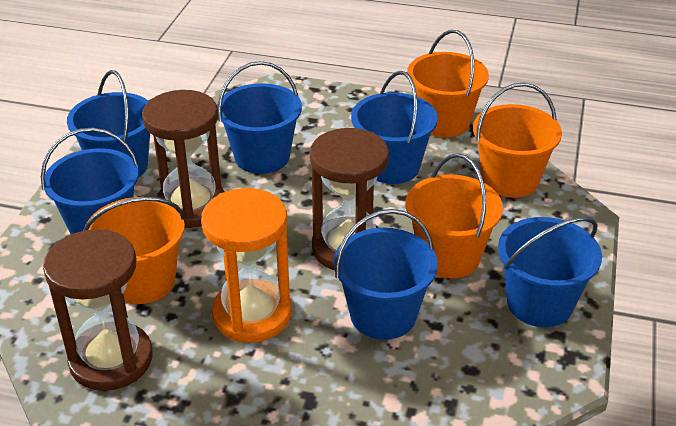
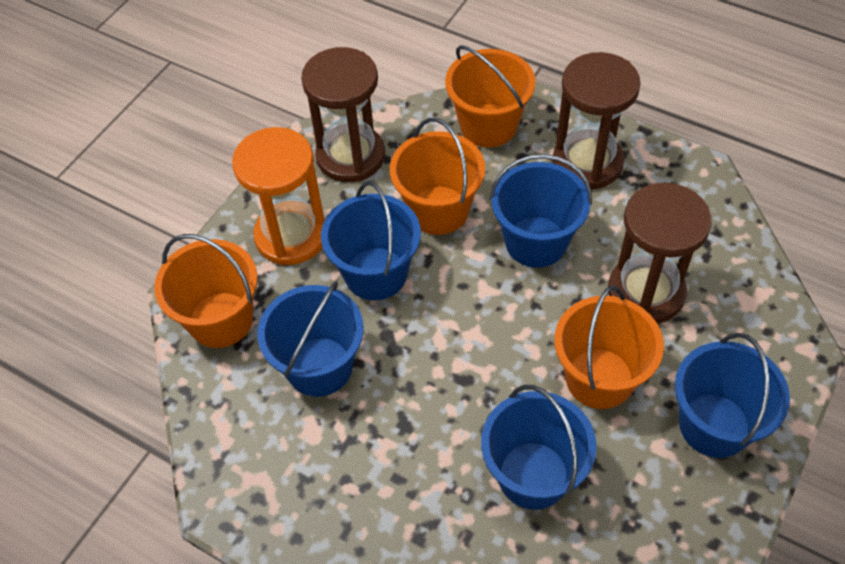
blue bucket: 6 -> 5

